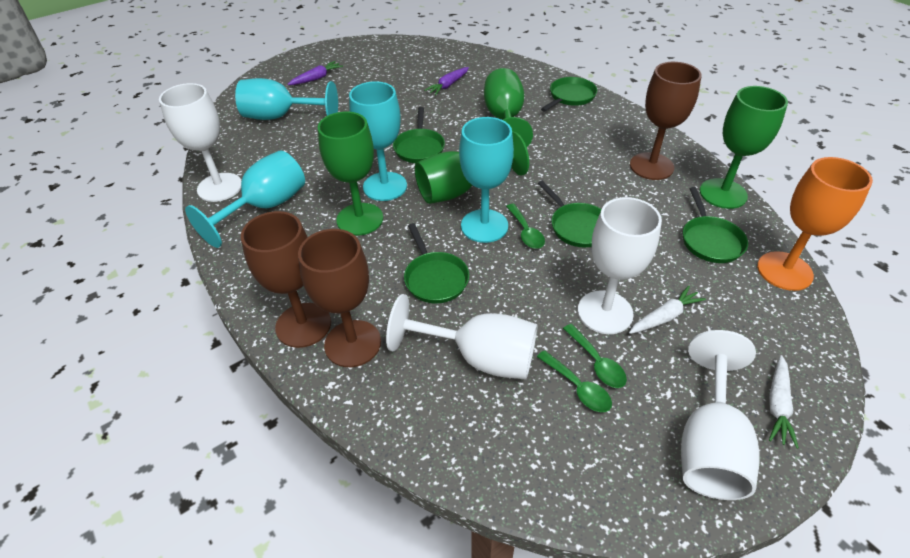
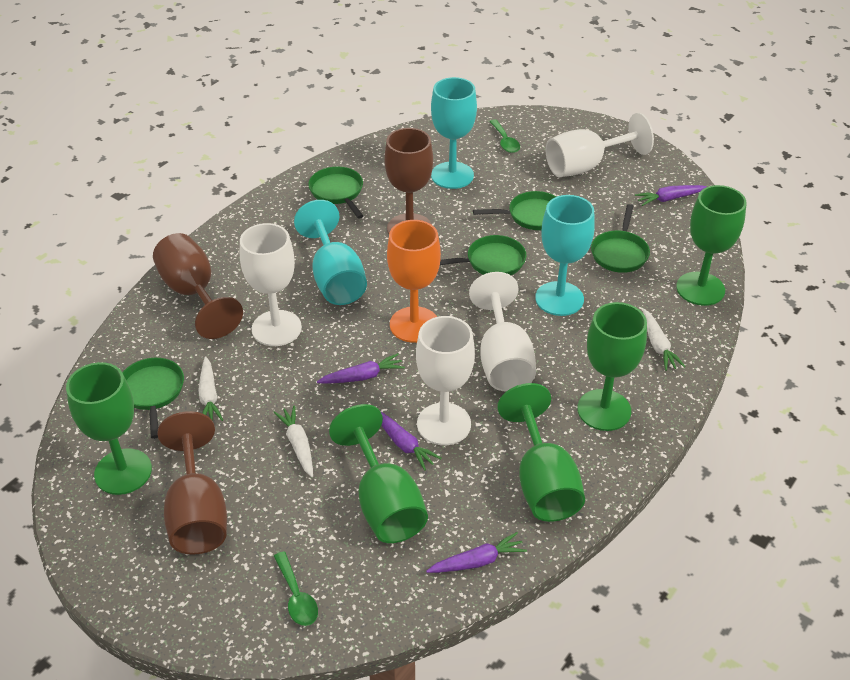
green goblet: 4 -> 5
green spoon: 3 -> 2
purple carrot: 2 -> 4
turquoise goblet: 4 -> 3
white carrot: 2 -> 3

